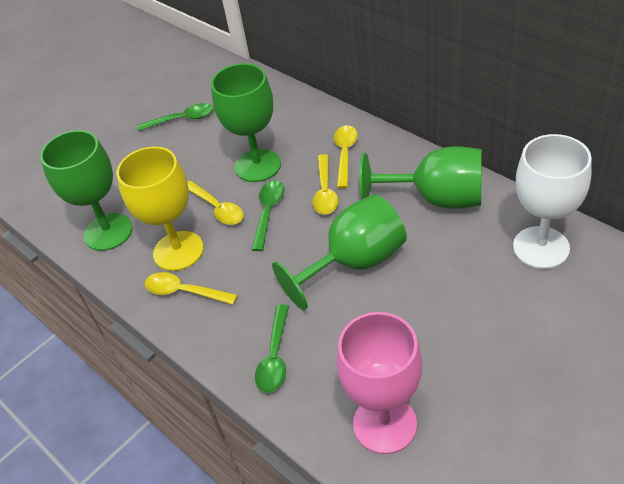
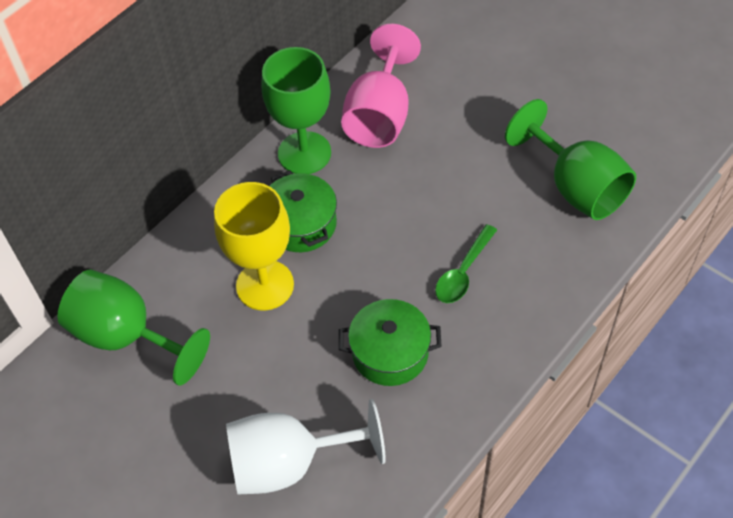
green goblet: 4 -> 3
green pot: 0 -> 2
green spoon: 3 -> 1
yellow spoon: 4 -> 0

